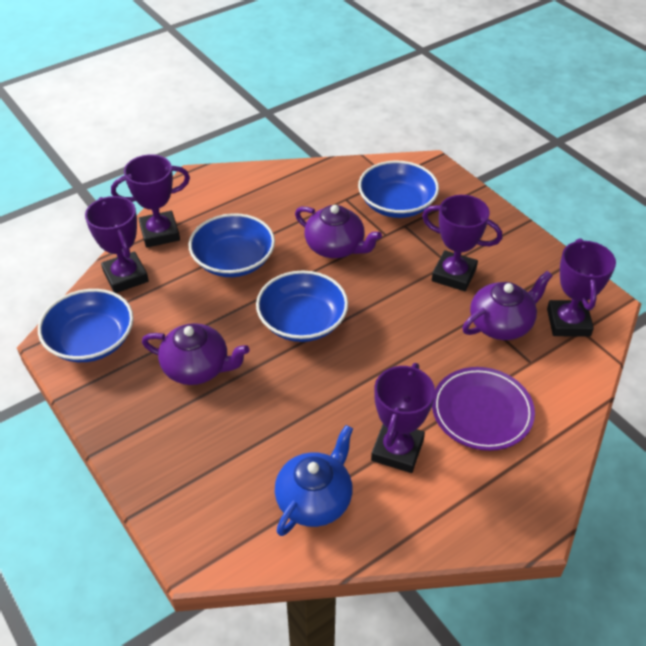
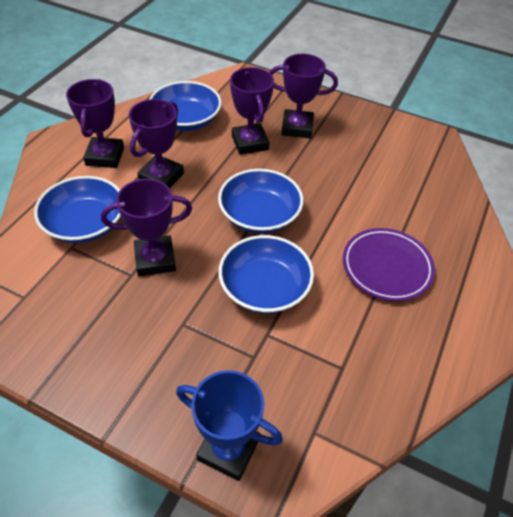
blue teapot: 1 -> 0
blue trophy: 0 -> 1
purple teapot: 3 -> 0

